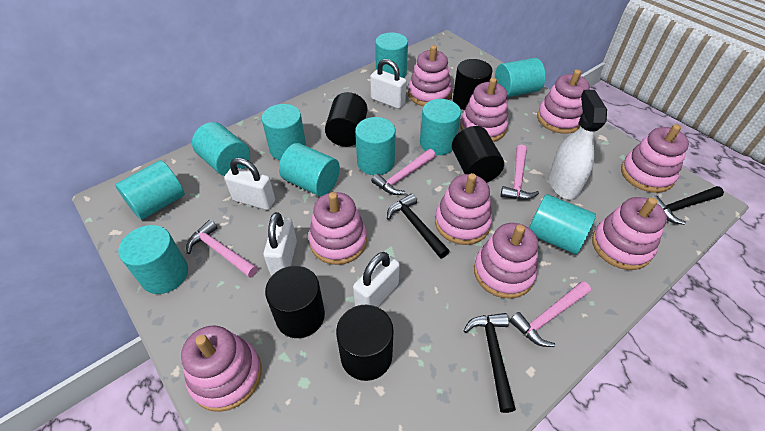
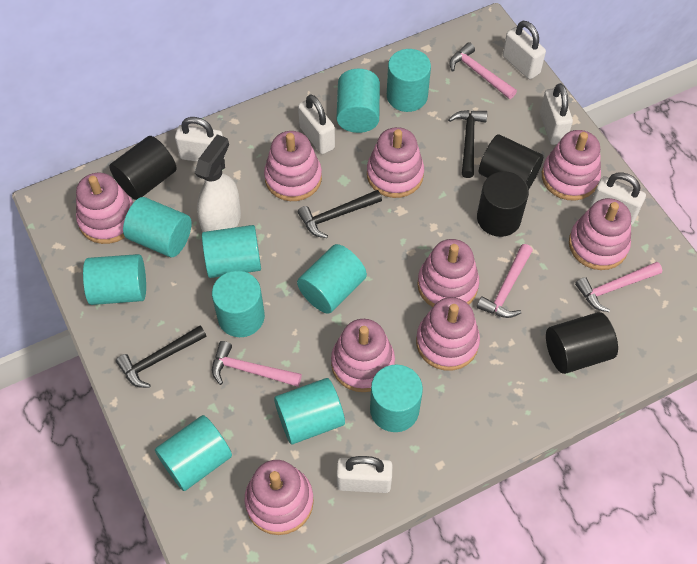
black cylinder: 5 -> 4
white padlock: 4 -> 6

